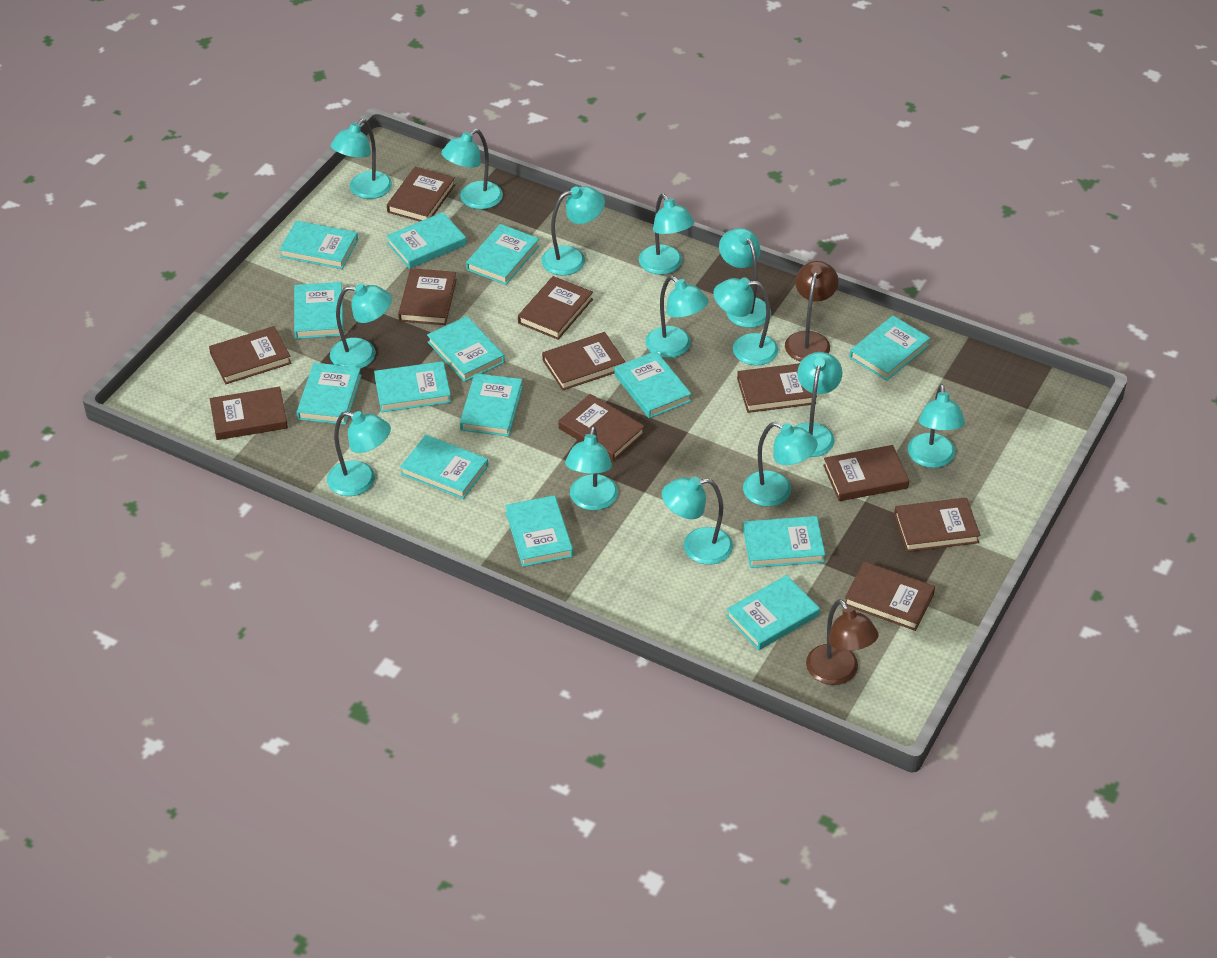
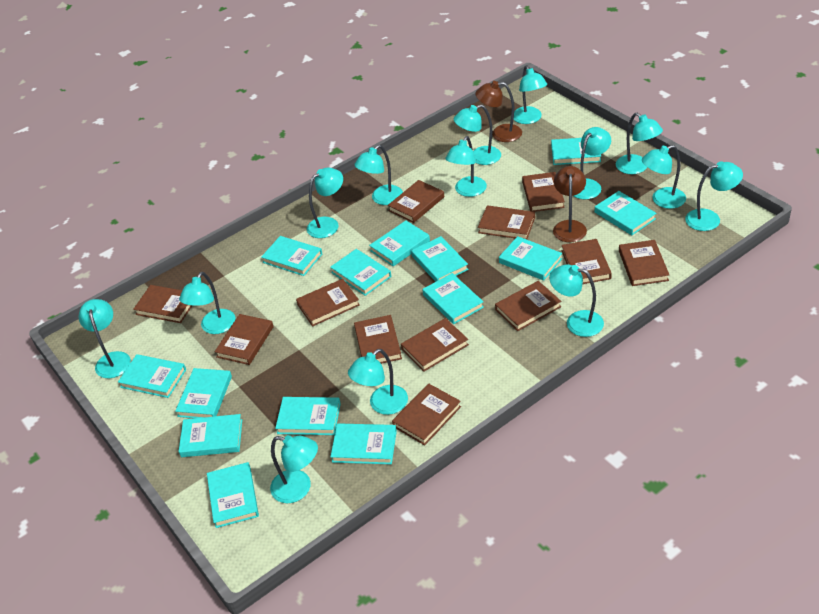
brown book: 11 -> 12

